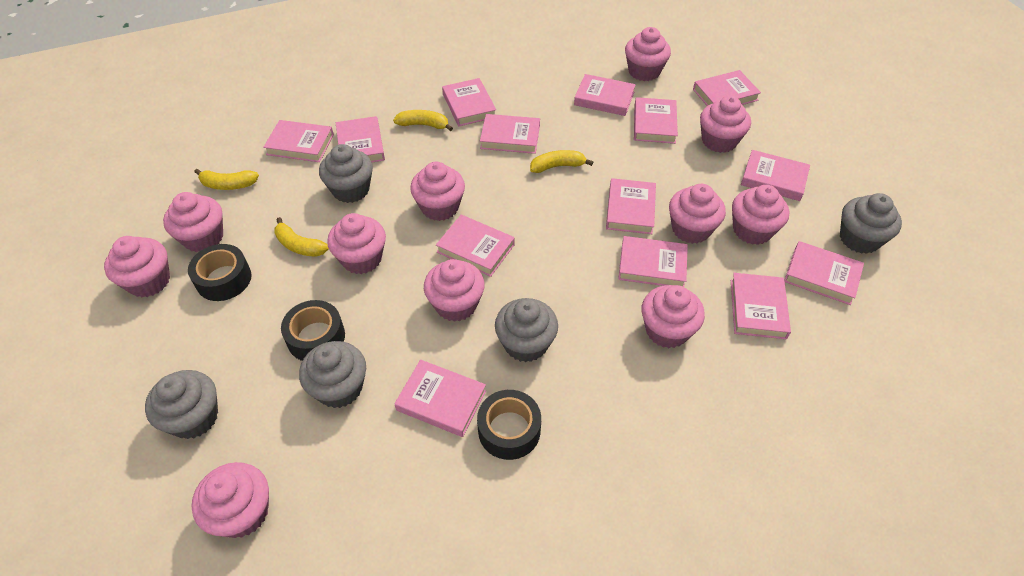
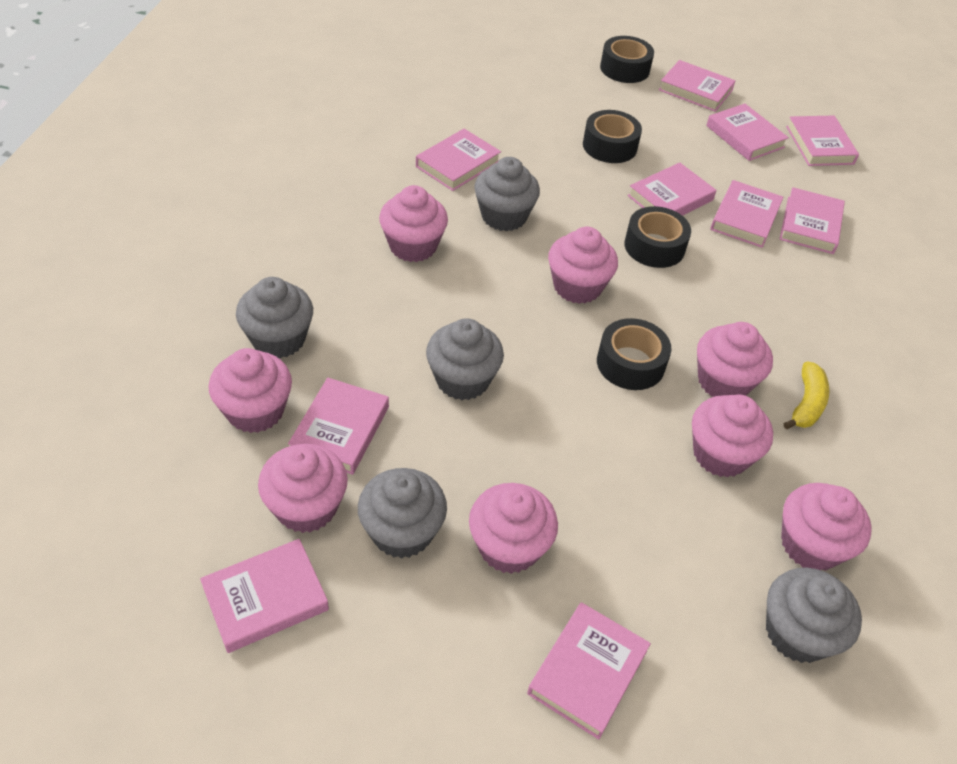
black tape: 3 -> 4
pink book: 14 -> 10
pink cupcake: 11 -> 8
yellow banana: 4 -> 1

